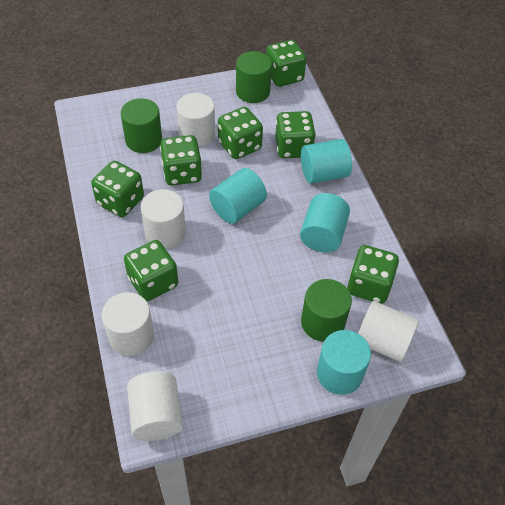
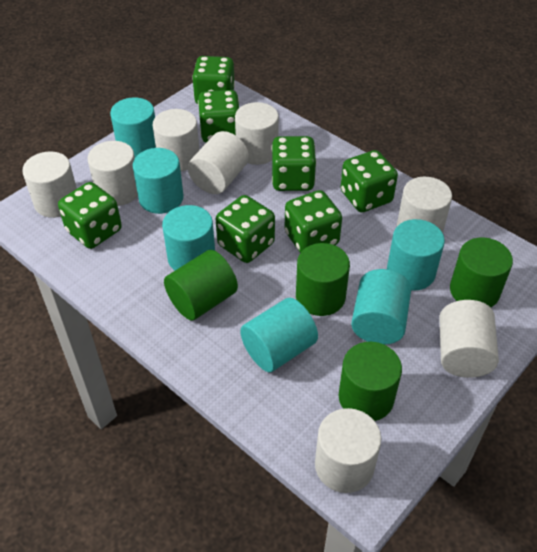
green cylinder: 3 -> 4
turquoise cylinder: 4 -> 6
white cylinder: 5 -> 8

